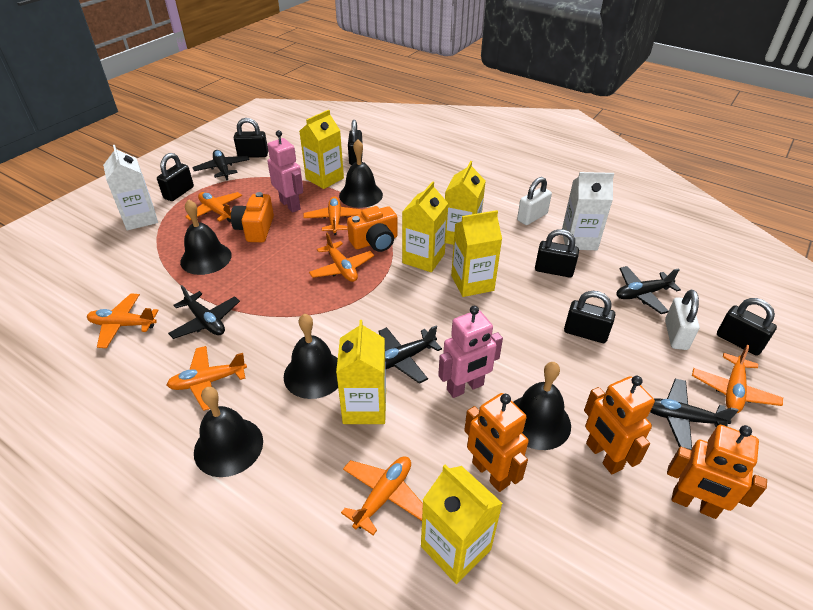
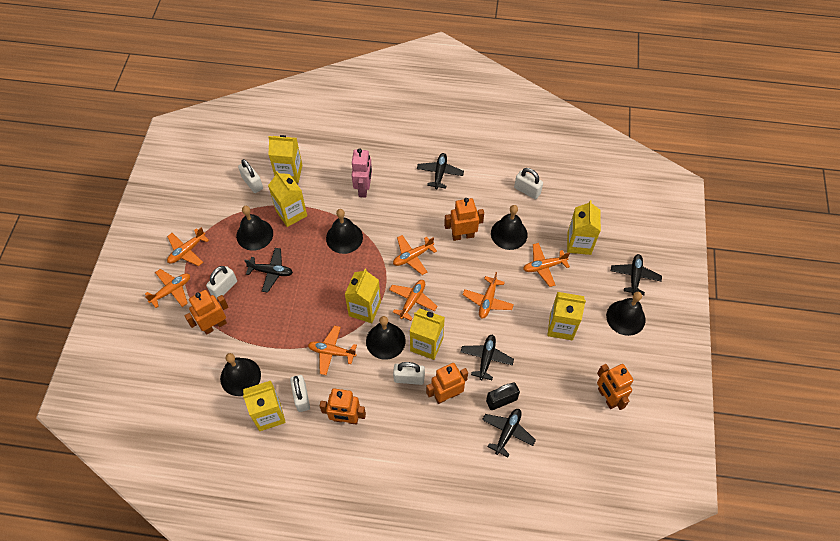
black bell: 5 -> 6
black padlock: 6 -> 1
orange camera: 2 -> 0
orange robot: 3 -> 5
pink robot: 2 -> 1
white carton: 2 -> 0
white padlock: 2 -> 5
yellow carton: 6 -> 7

